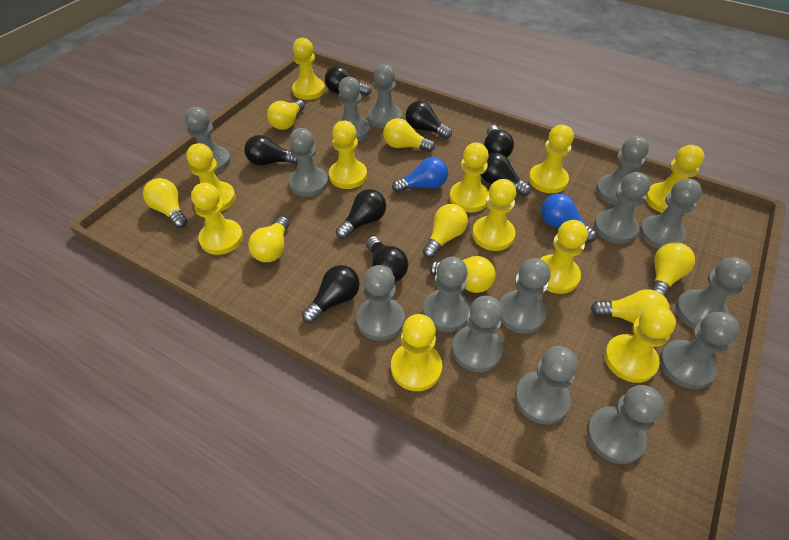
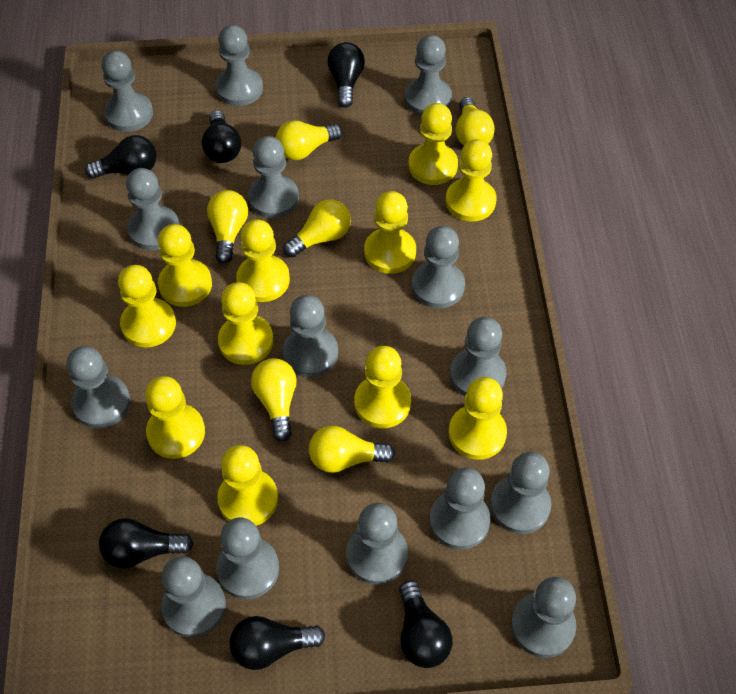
black light bulb: 8 -> 6
blue light bulb: 2 -> 0
yellow light bulb: 8 -> 6

